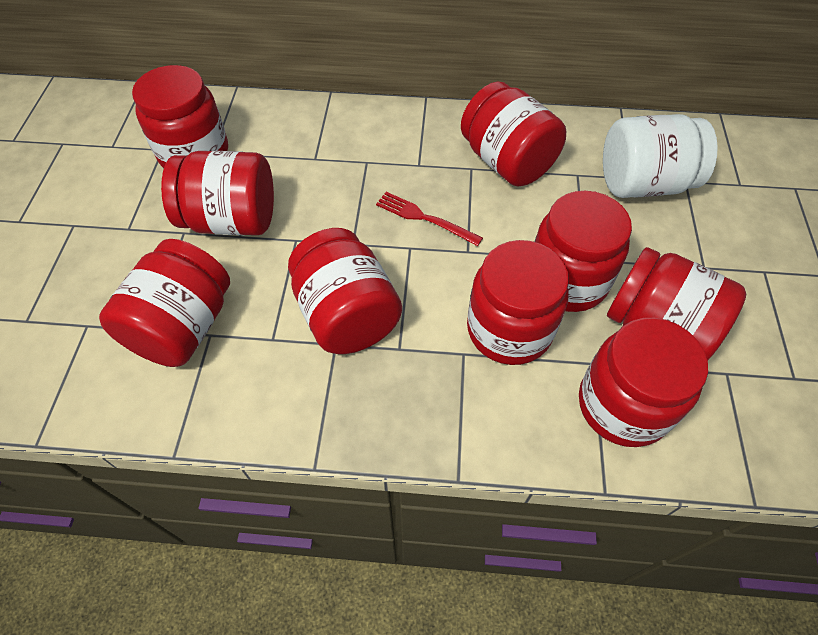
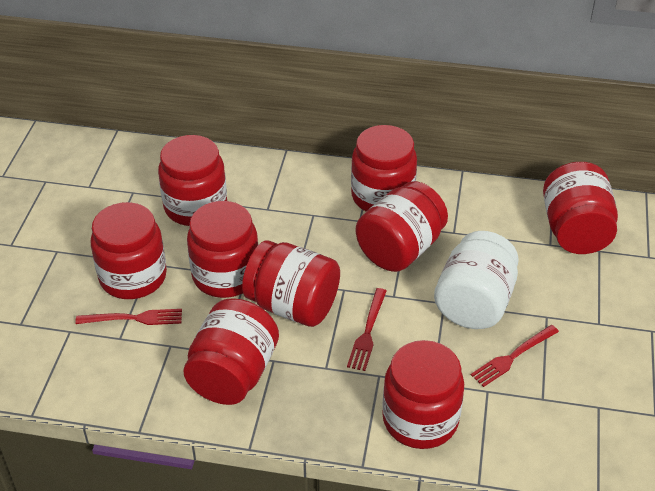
red fork: 1 -> 3

